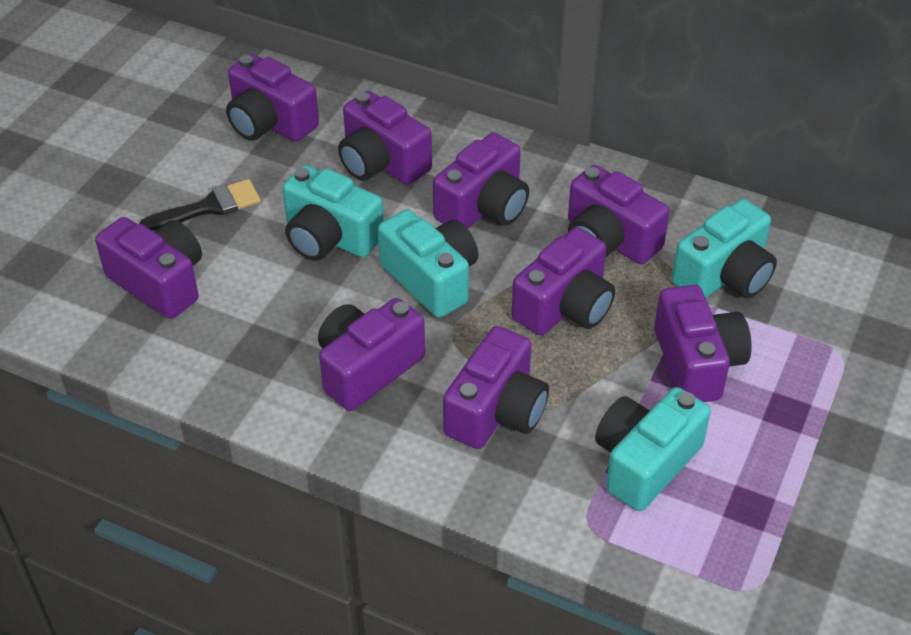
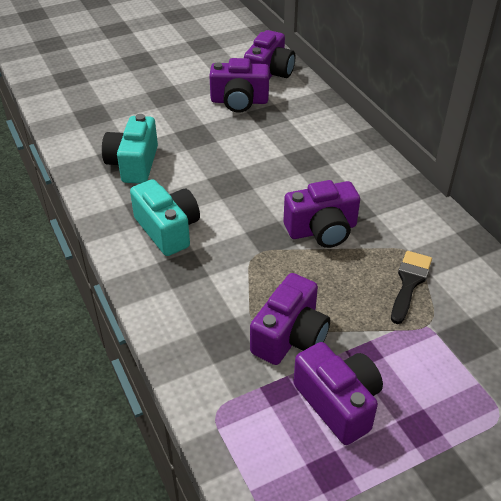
purple camera: 9 -> 5
turquoise camera: 4 -> 2

